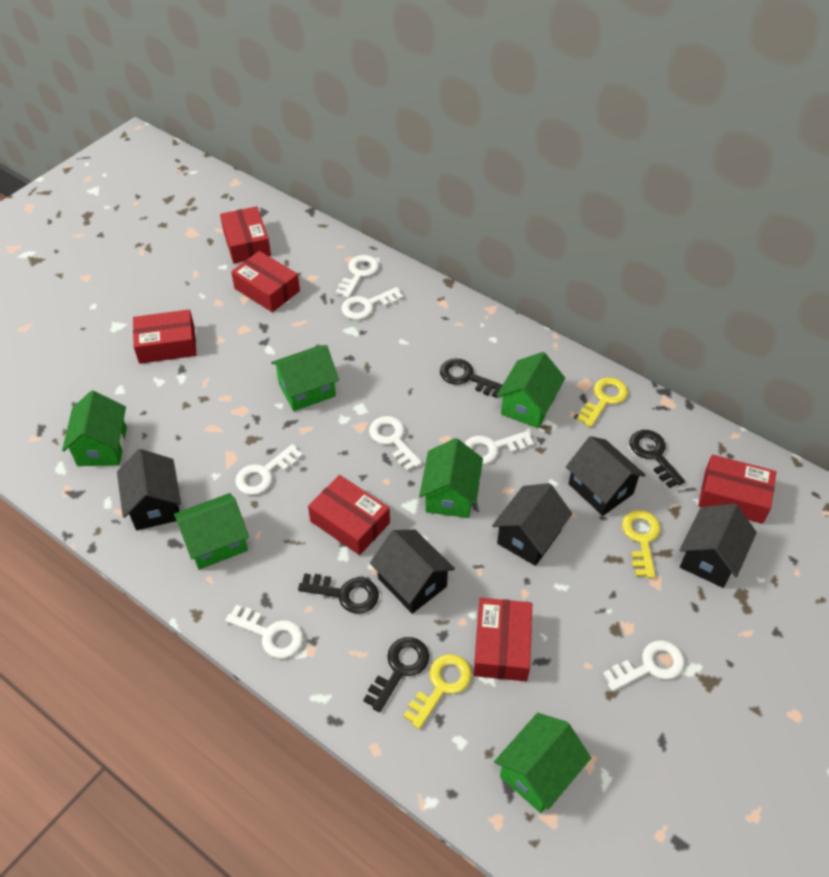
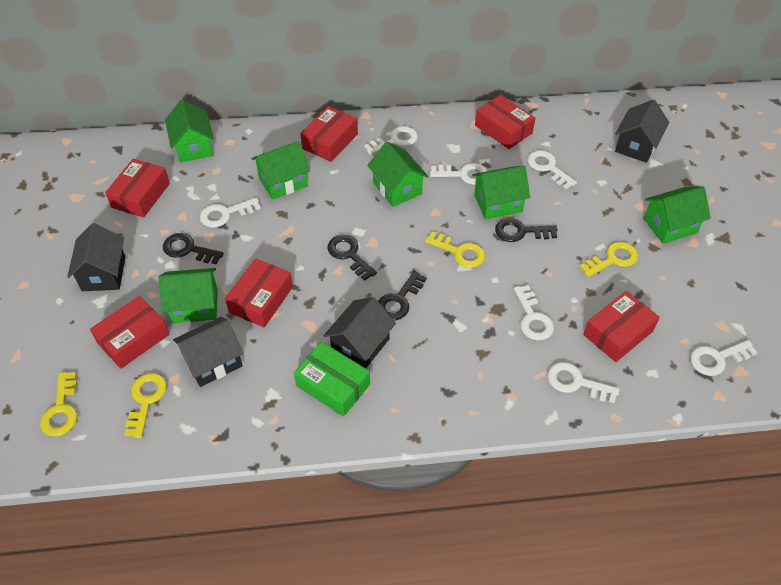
black house: 5 -> 4
green box: 0 -> 1
yellow key: 3 -> 4

